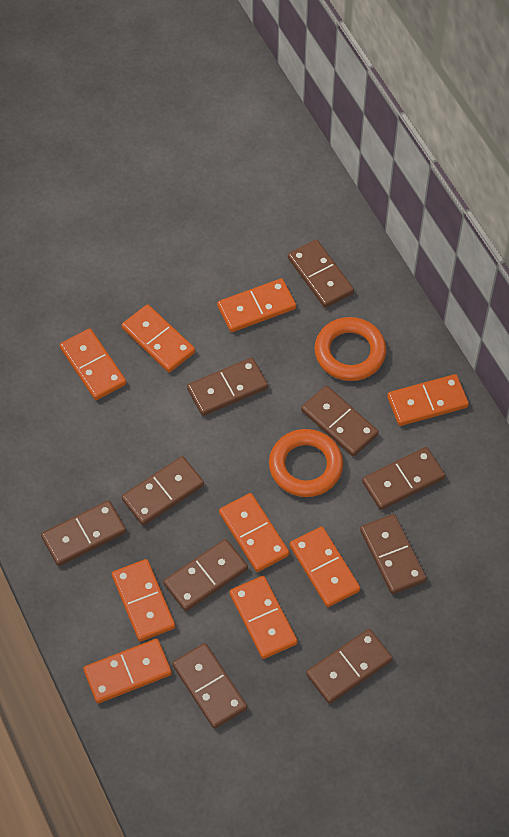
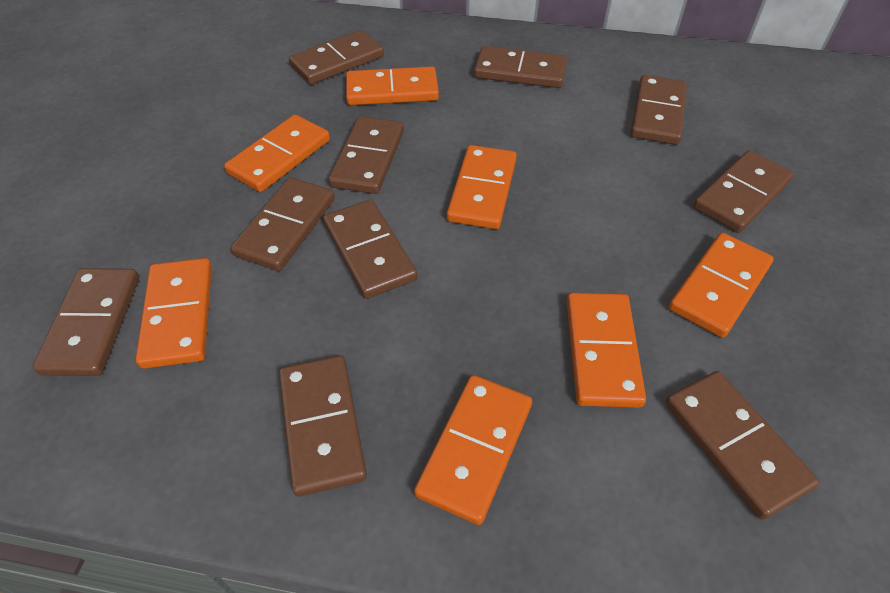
orange domino: 9 -> 7
orange ring: 2 -> 0

